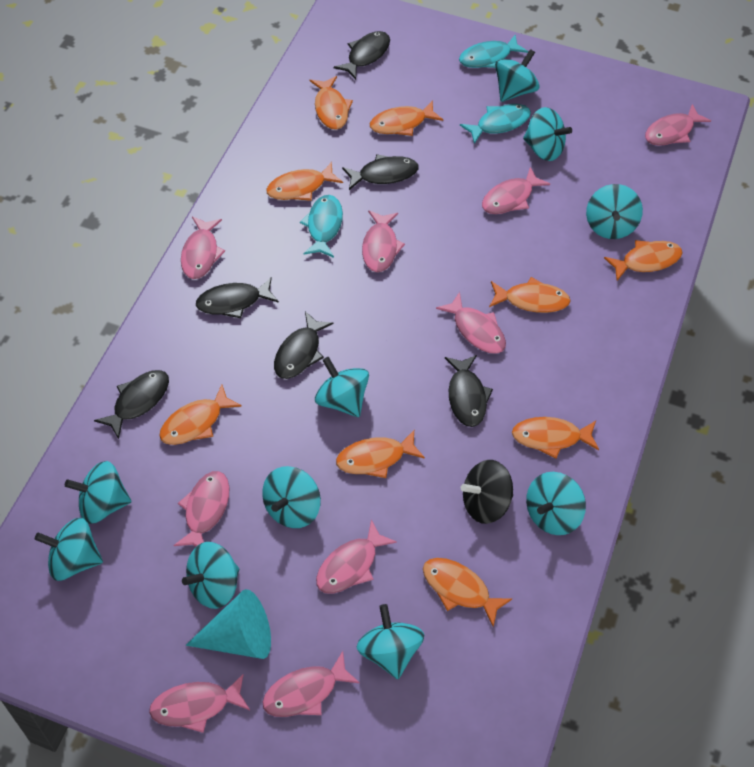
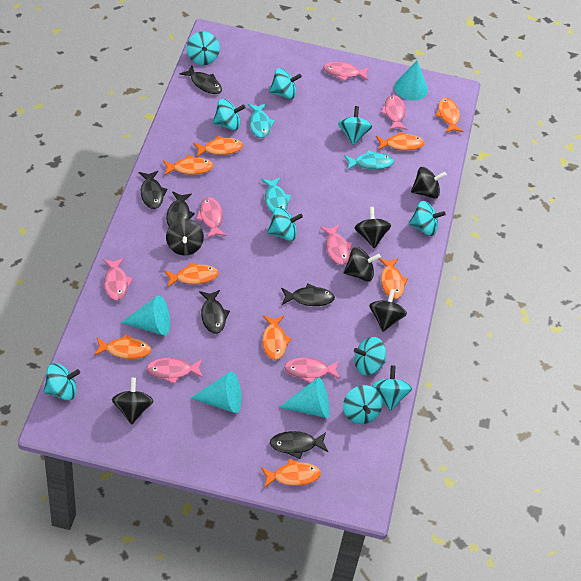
black spinning top: 1 -> 6
pink fish: 9 -> 7
turquoise cone: 1 -> 4

